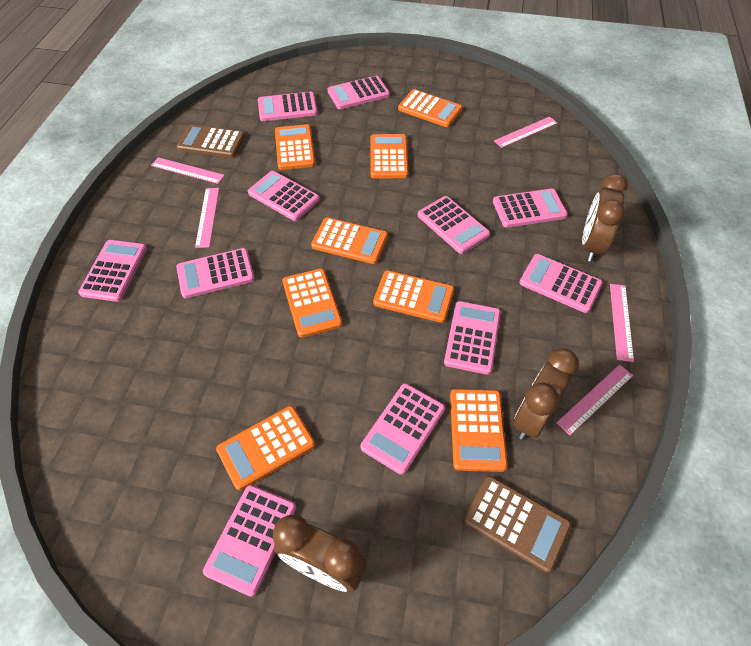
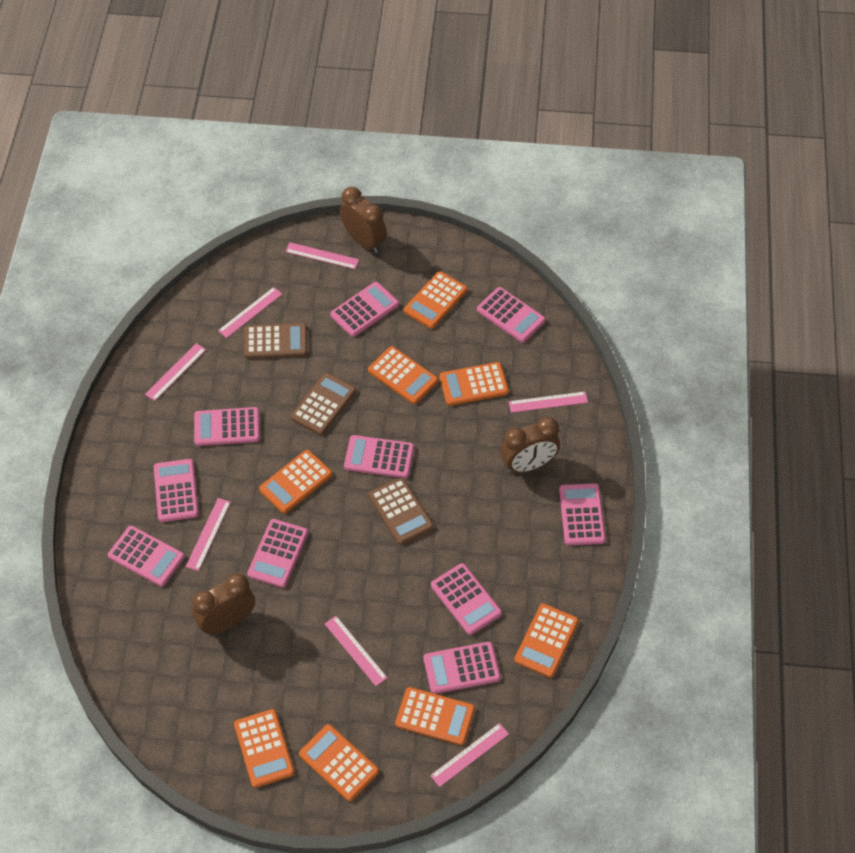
brown calculator: 2 -> 3
pink calculator: 11 -> 10
pink ruler: 5 -> 7

